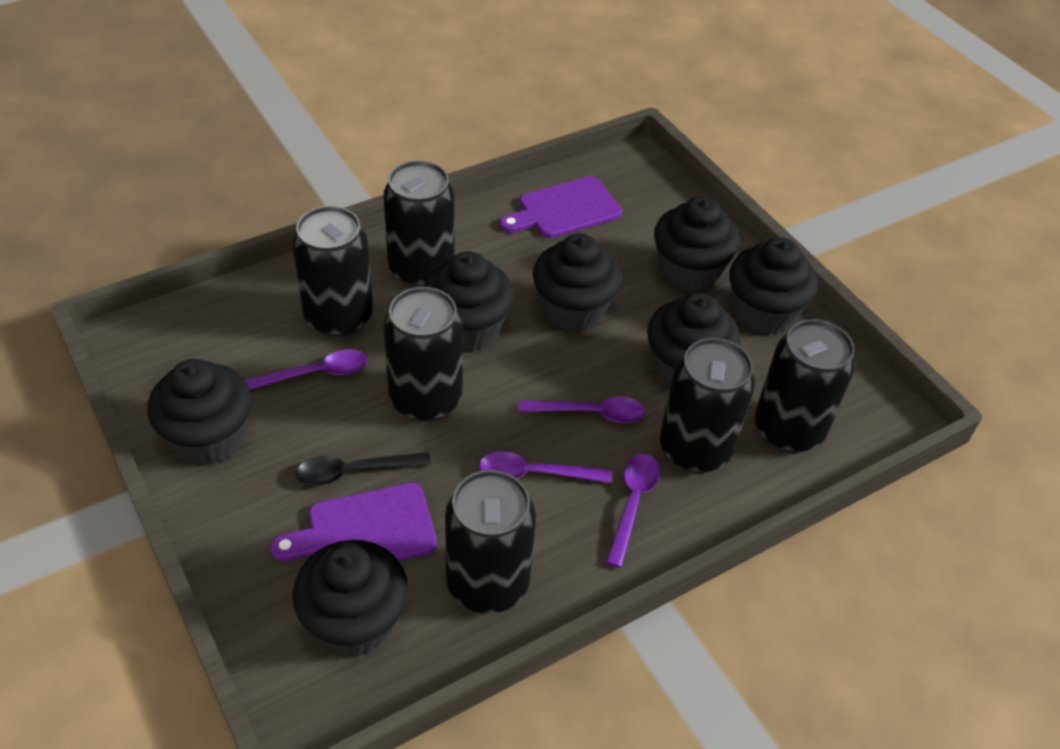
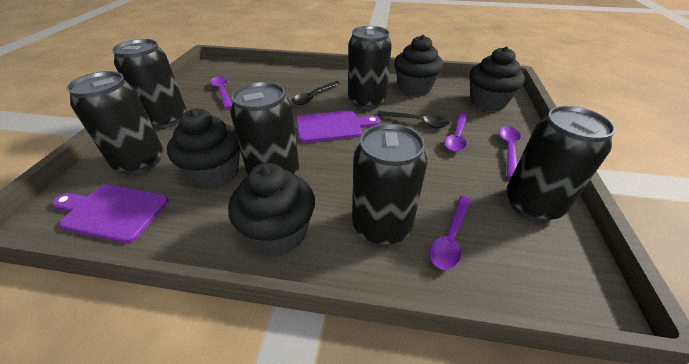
black cupcake: 7 -> 4
black spoon: 1 -> 2

